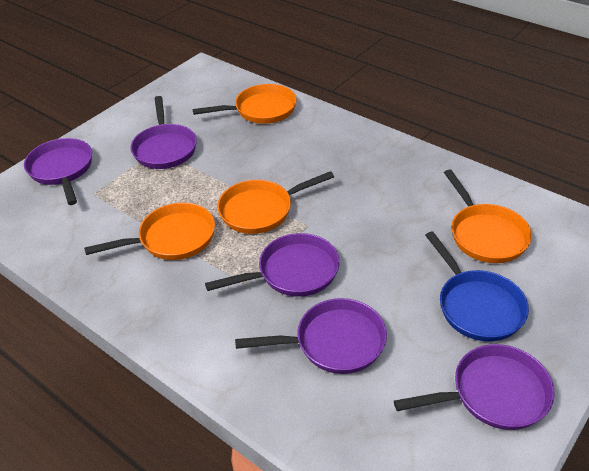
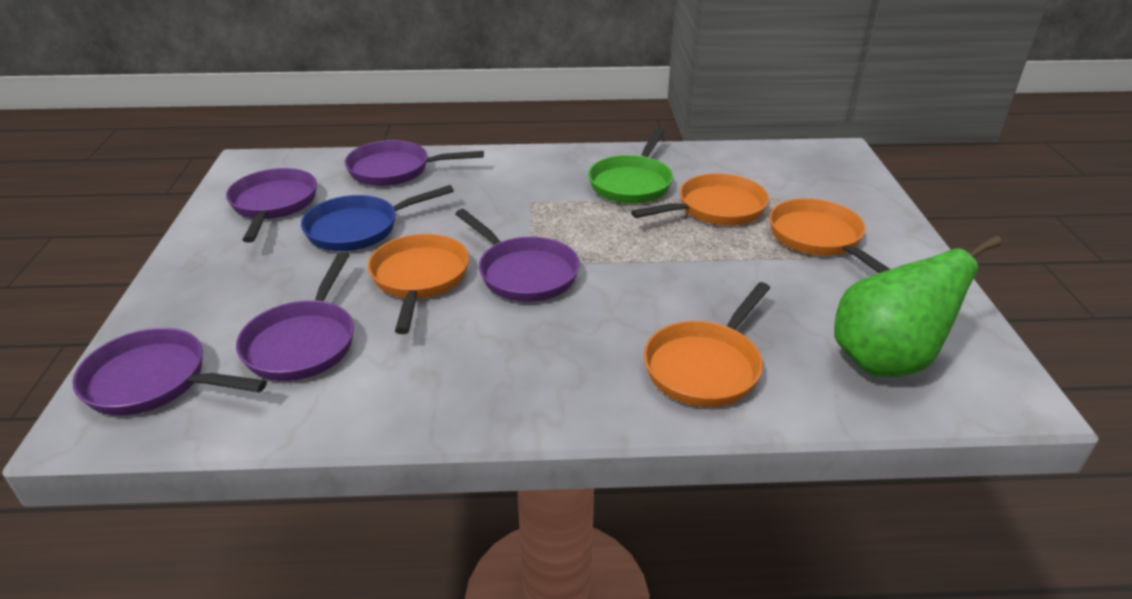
green pan: 0 -> 1
green pear: 0 -> 1

